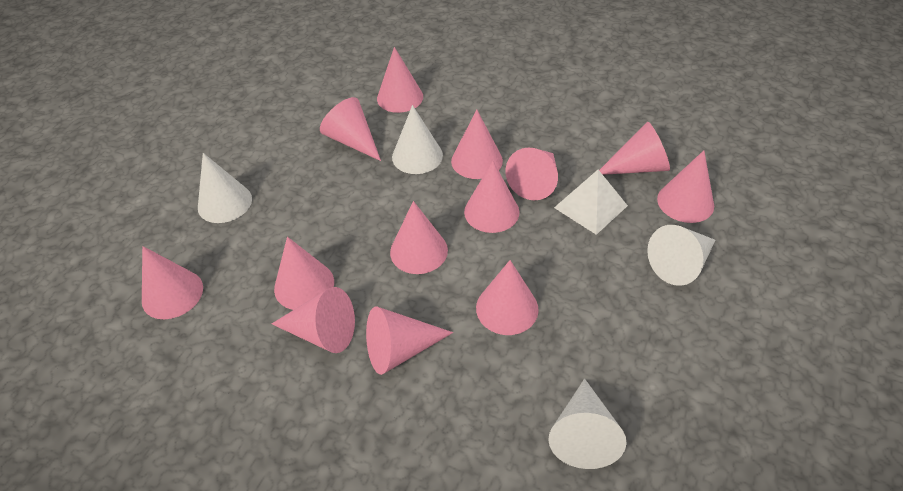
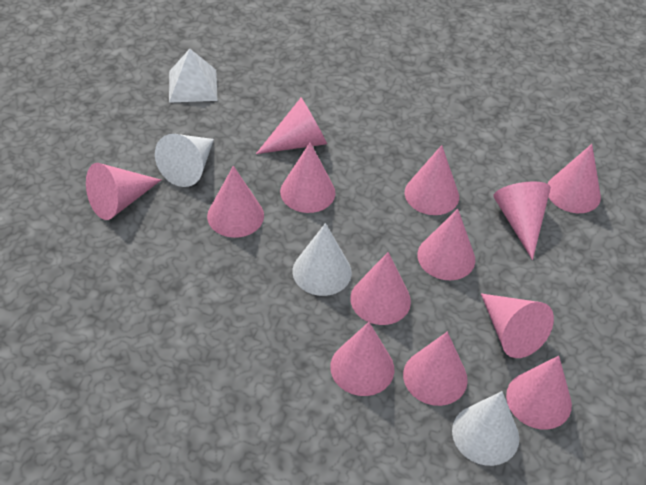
white cone: 4 -> 3

